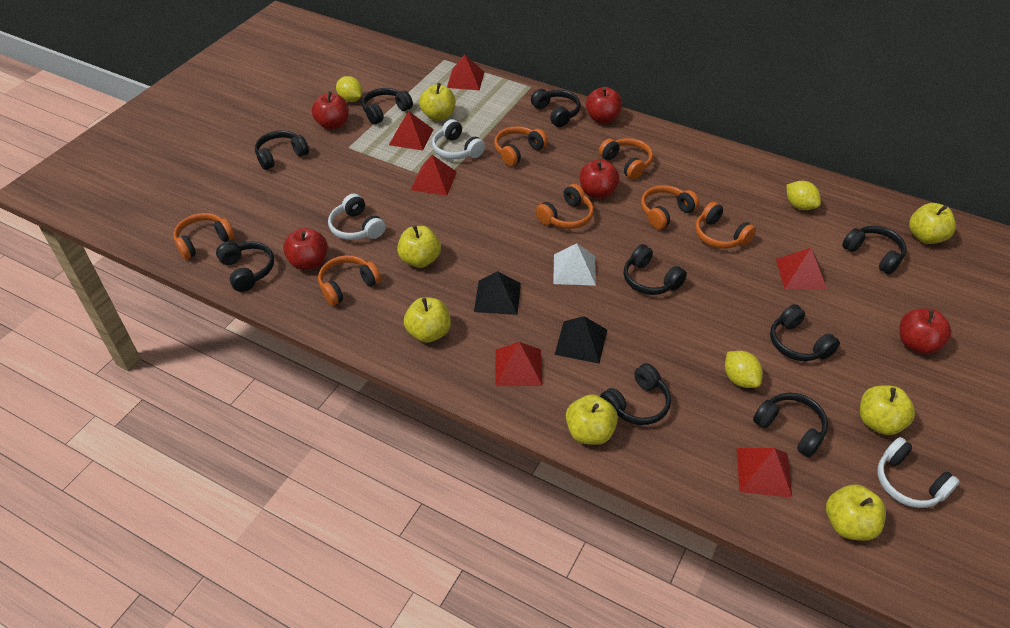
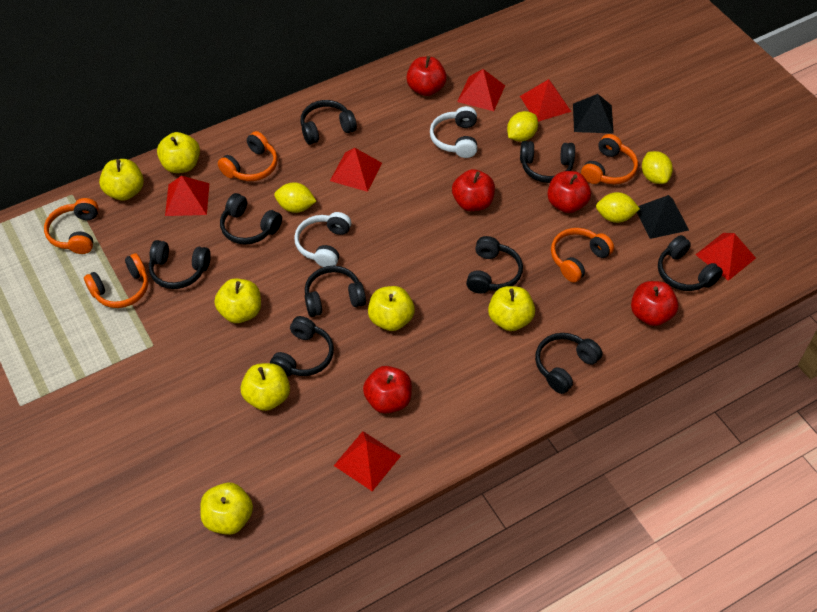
orange headphones: 7 -> 5
white headphones: 3 -> 2
white pyramid: 1 -> 0
yellow lemon: 3 -> 4

